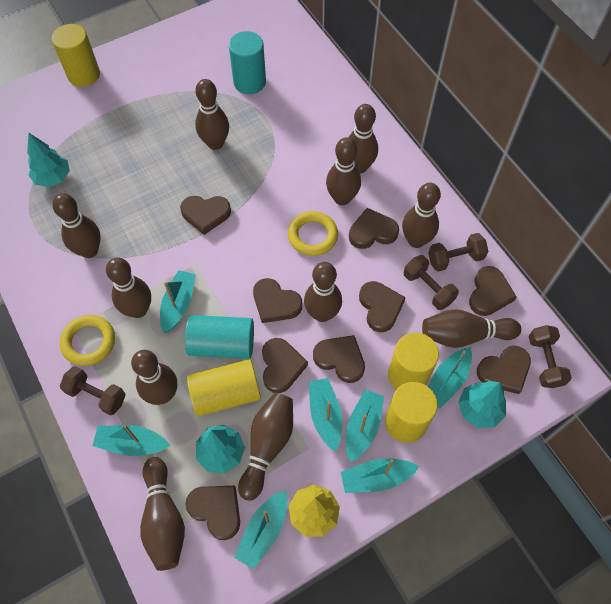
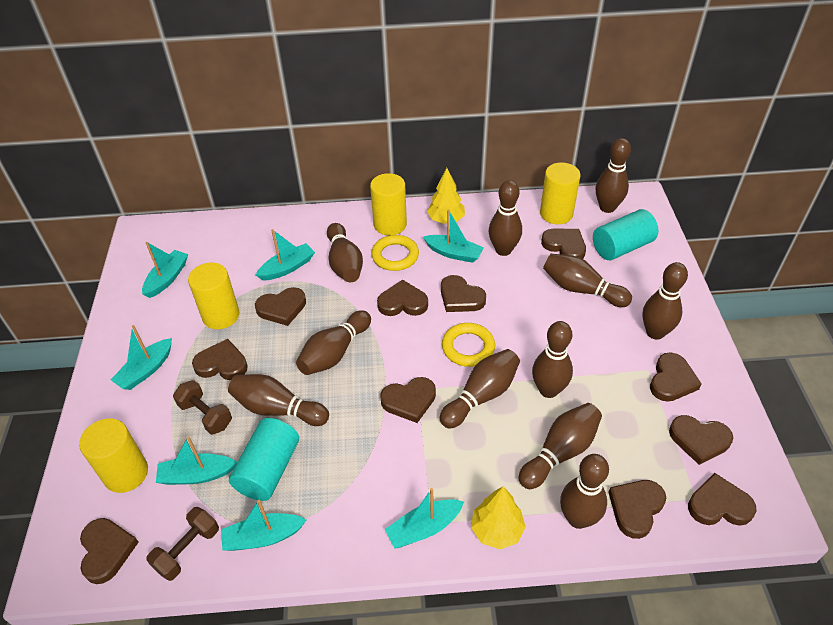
brown dumbbell: 4 -> 2
brown heart: 9 -> 11
turquoise tree: 3 -> 0
yellow tree: 1 -> 2

